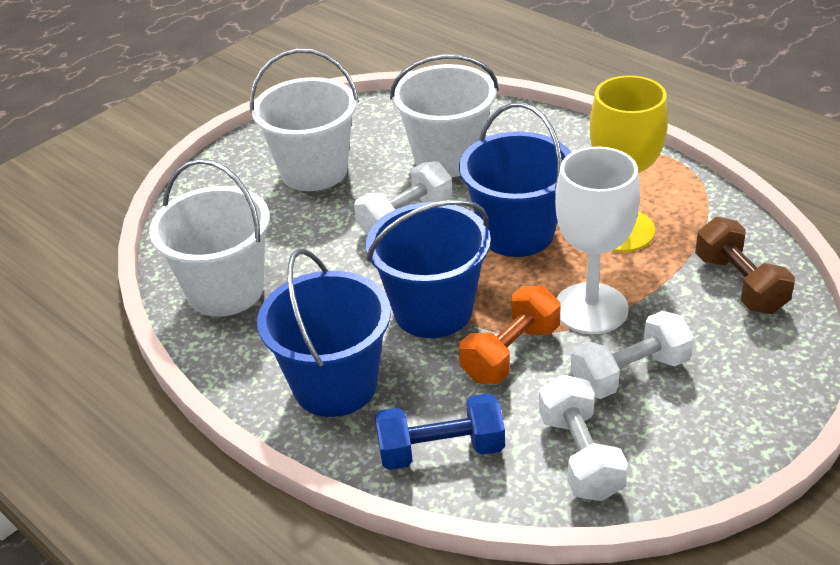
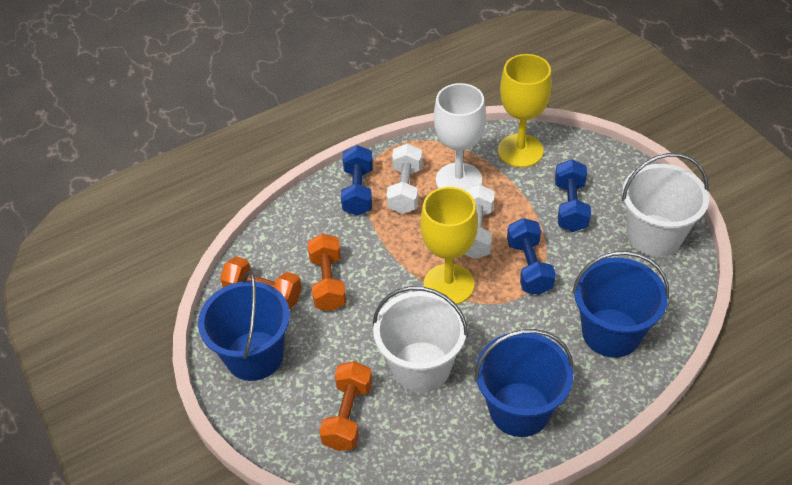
blue dumbbell: 1 -> 3
brown dumbbell: 1 -> 0
orange dumbbell: 1 -> 3
white bucket: 3 -> 2
white dumbbell: 3 -> 2
yellow goblet: 1 -> 2

